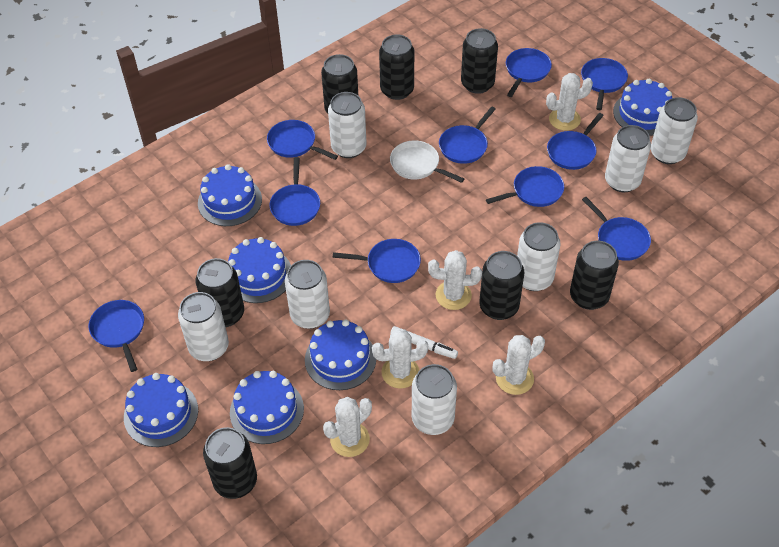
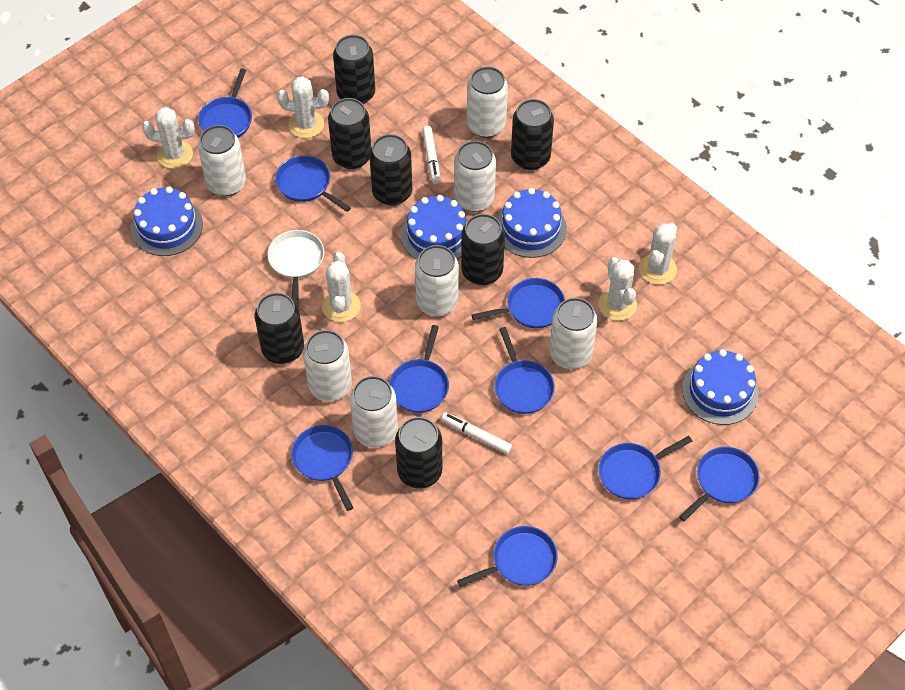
blue cake: 6 -> 4
blue pan: 10 -> 9
white marker: 1 -> 2

